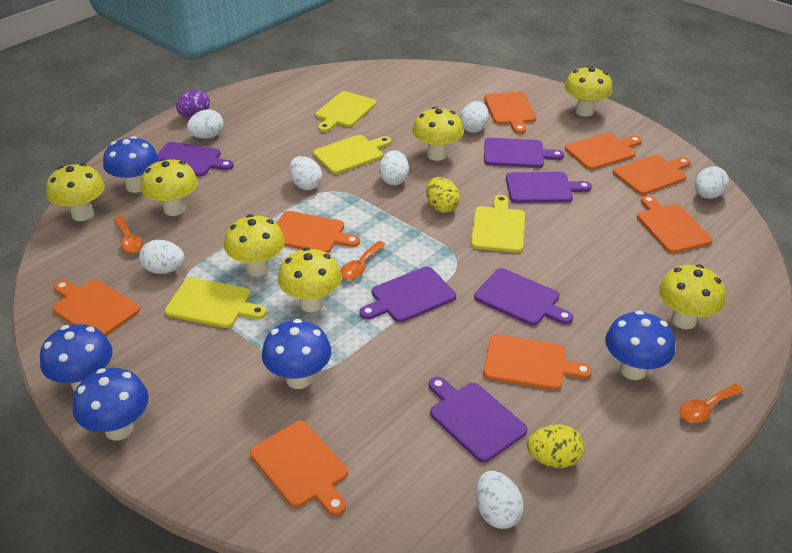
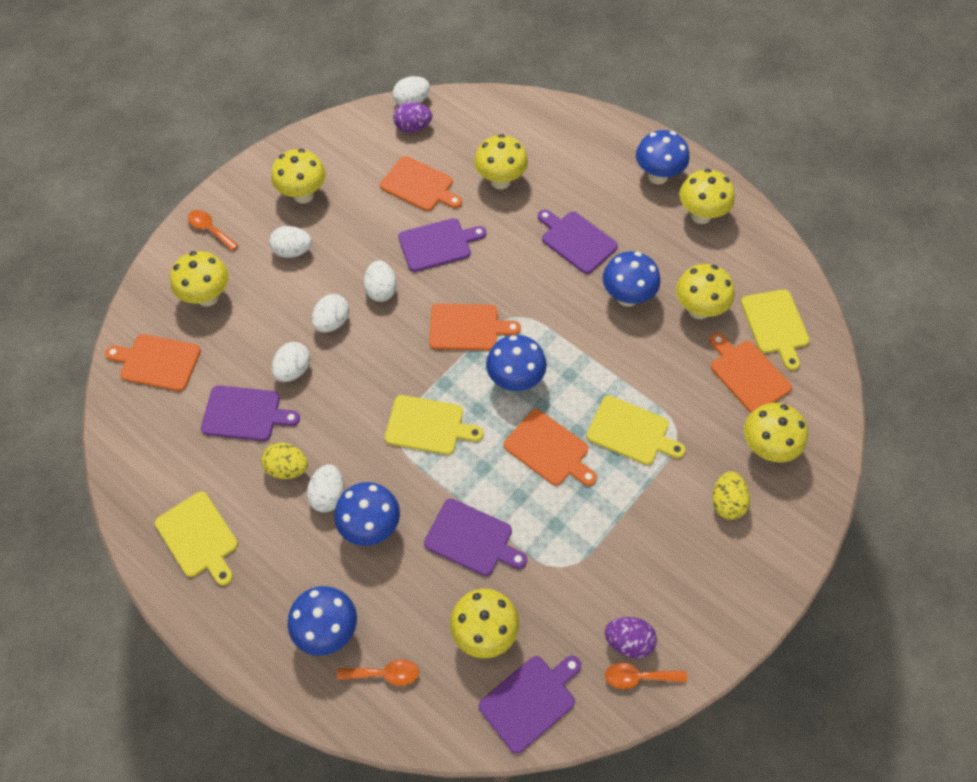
orange cutting board: 8 -> 5
purple cutting board: 6 -> 5
purple egg: 1 -> 2
white egg: 7 -> 6

